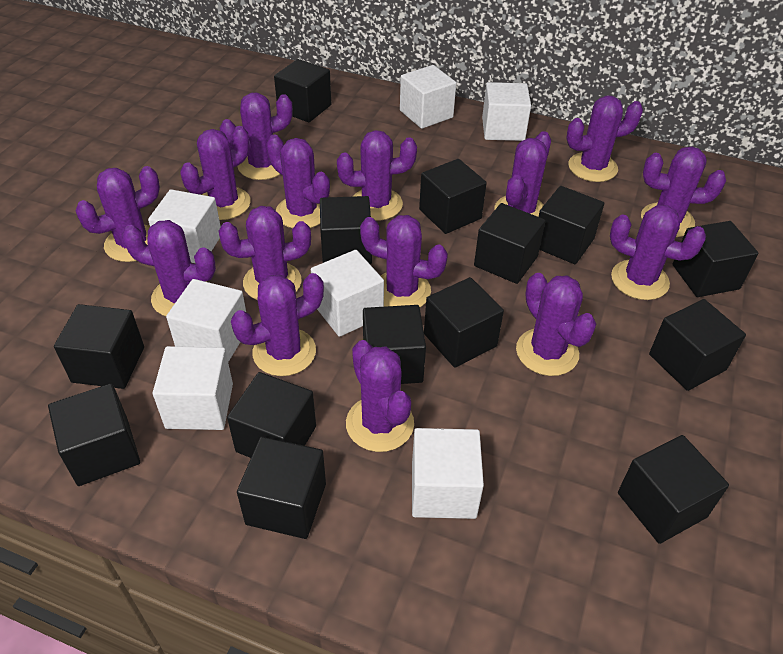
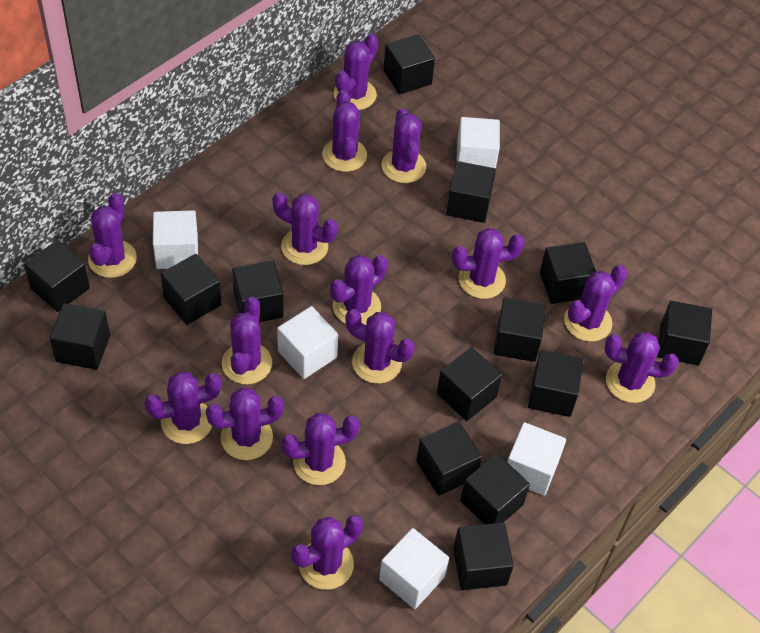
white cube: 7 -> 5

